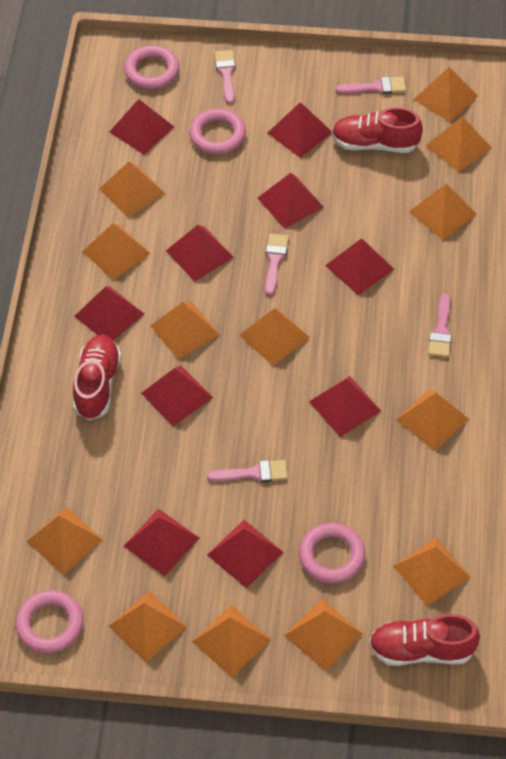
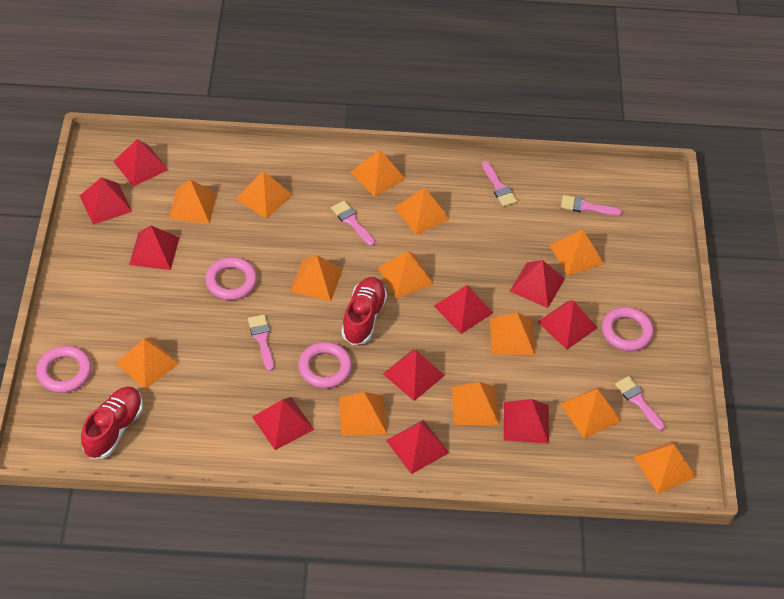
red shoe: 3 -> 2

